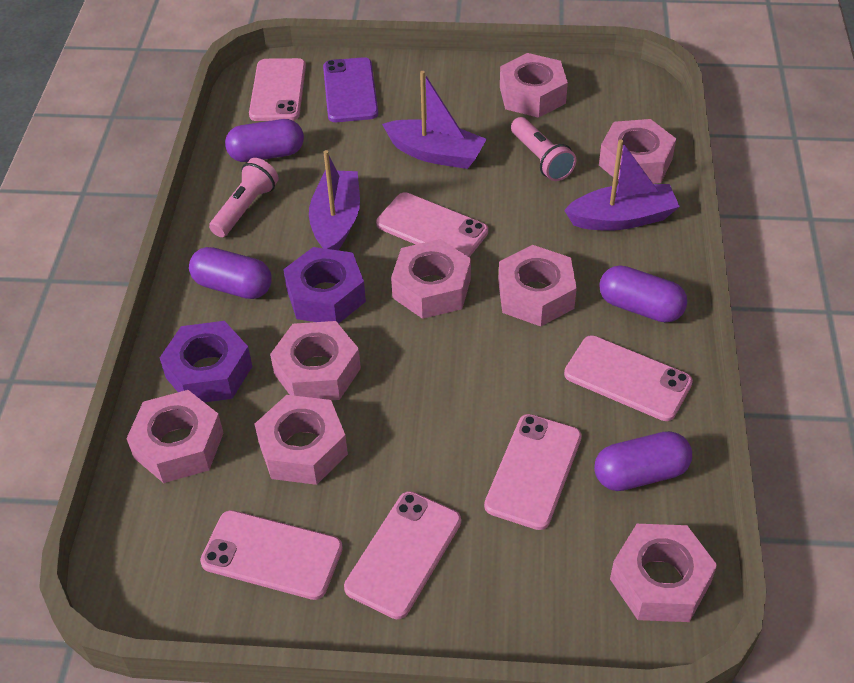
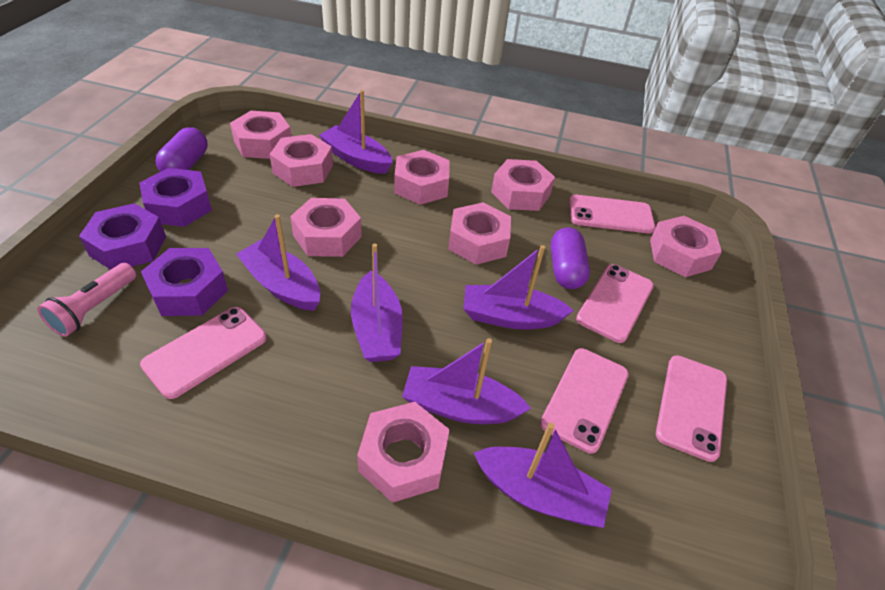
pink flashlight: 2 -> 1
pink phone: 6 -> 5
purple boat: 3 -> 6
purple capsule: 4 -> 2
purple nut: 2 -> 3
purple phone: 1 -> 0

